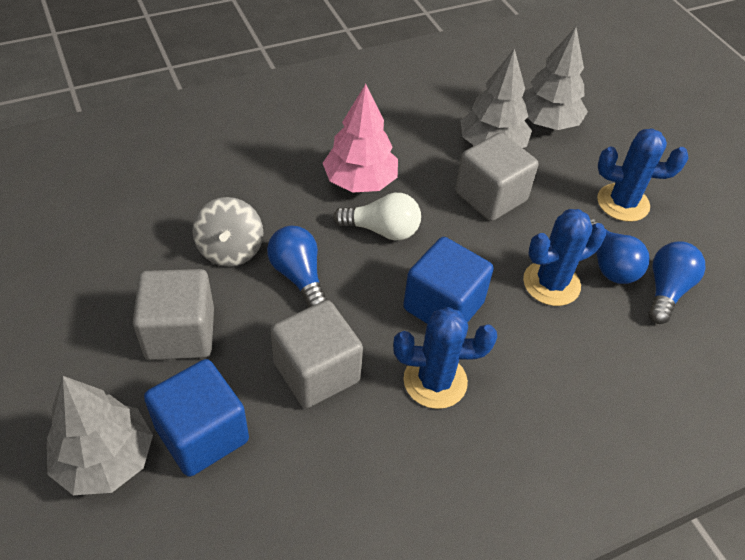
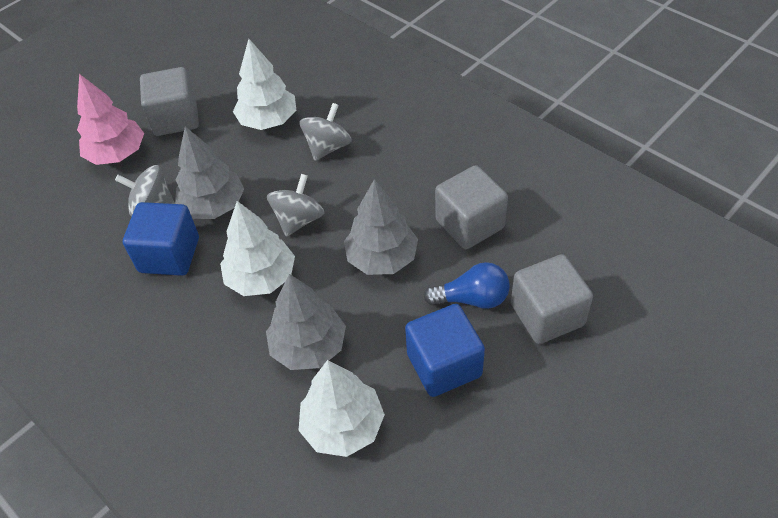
blue cactus: 3 -> 0
blue light bulb: 3 -> 1
grey spinning top: 1 -> 3
white light bulb: 1 -> 0
white tree: 0 -> 3

